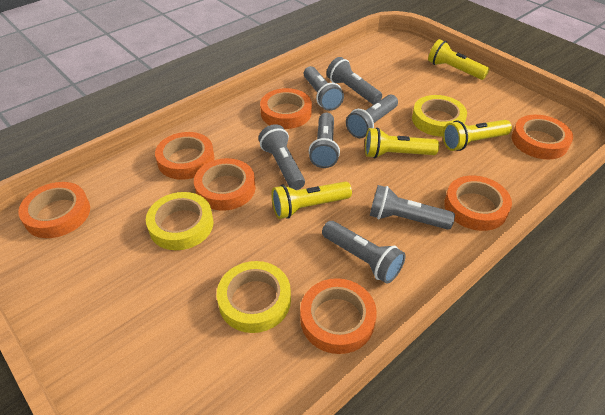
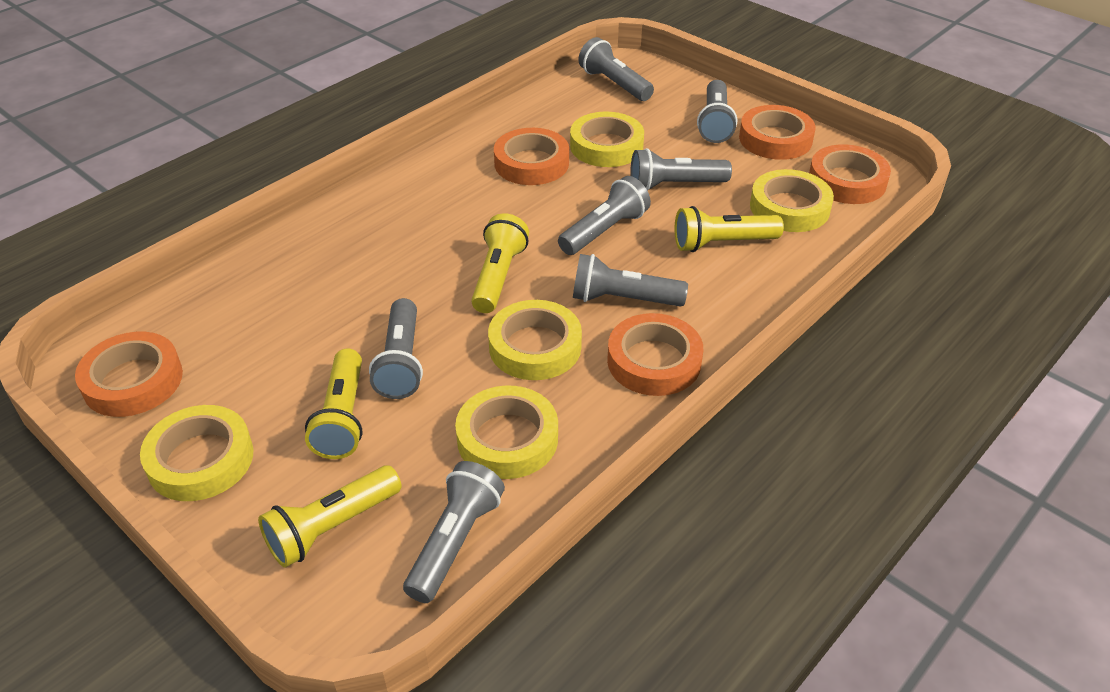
orange tape: 7 -> 5
yellow tape: 3 -> 5

